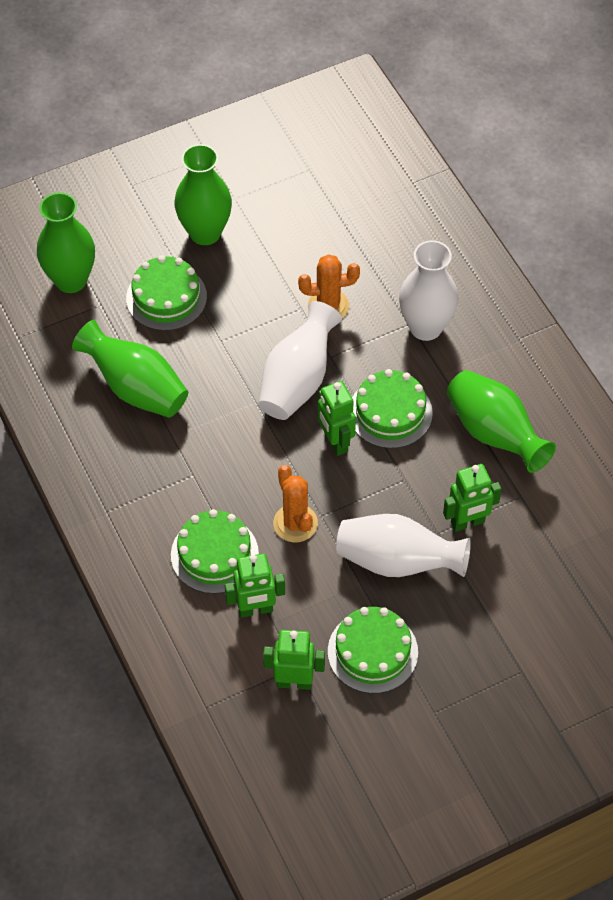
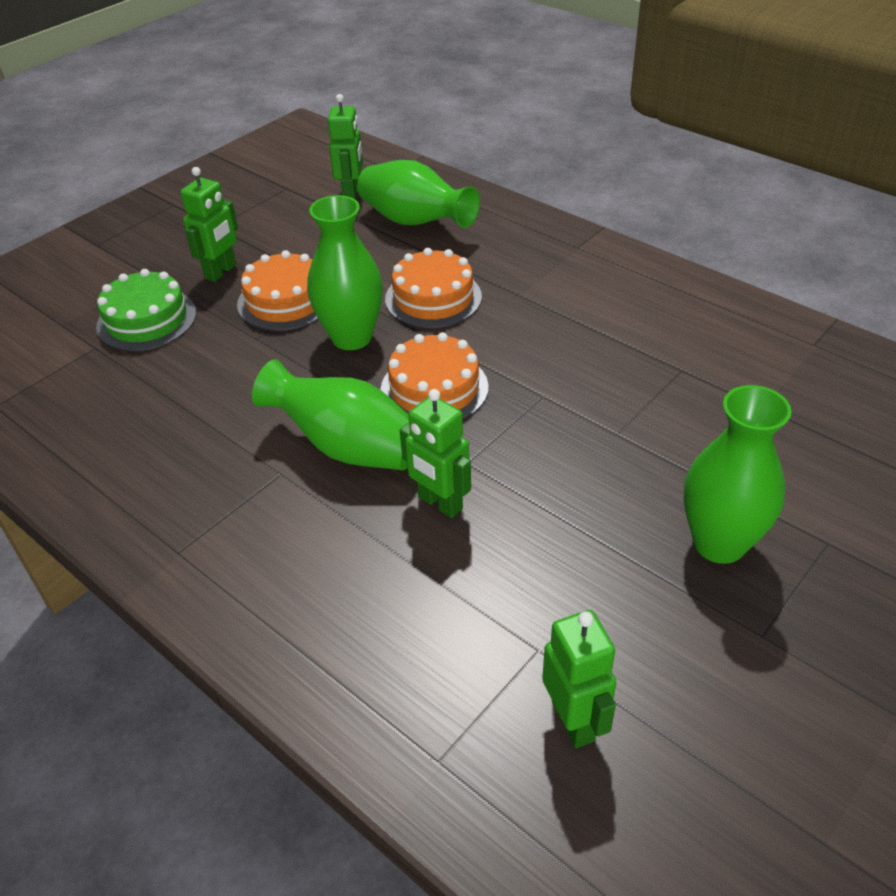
green cake: 4 -> 1
orange cactus: 2 -> 0
orange cake: 0 -> 3
white vase: 3 -> 0

